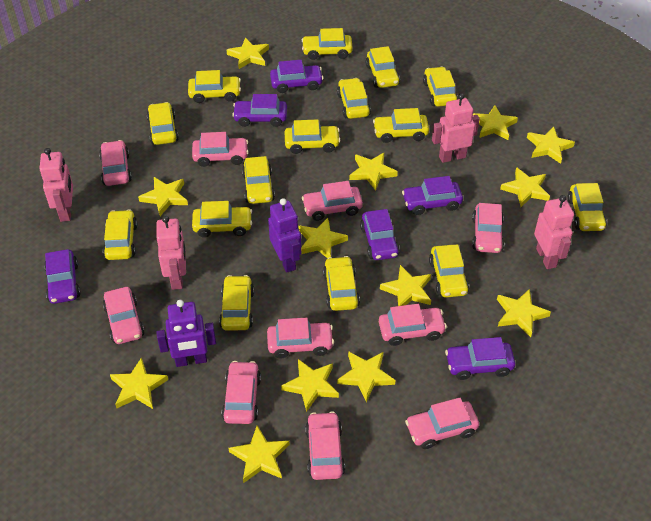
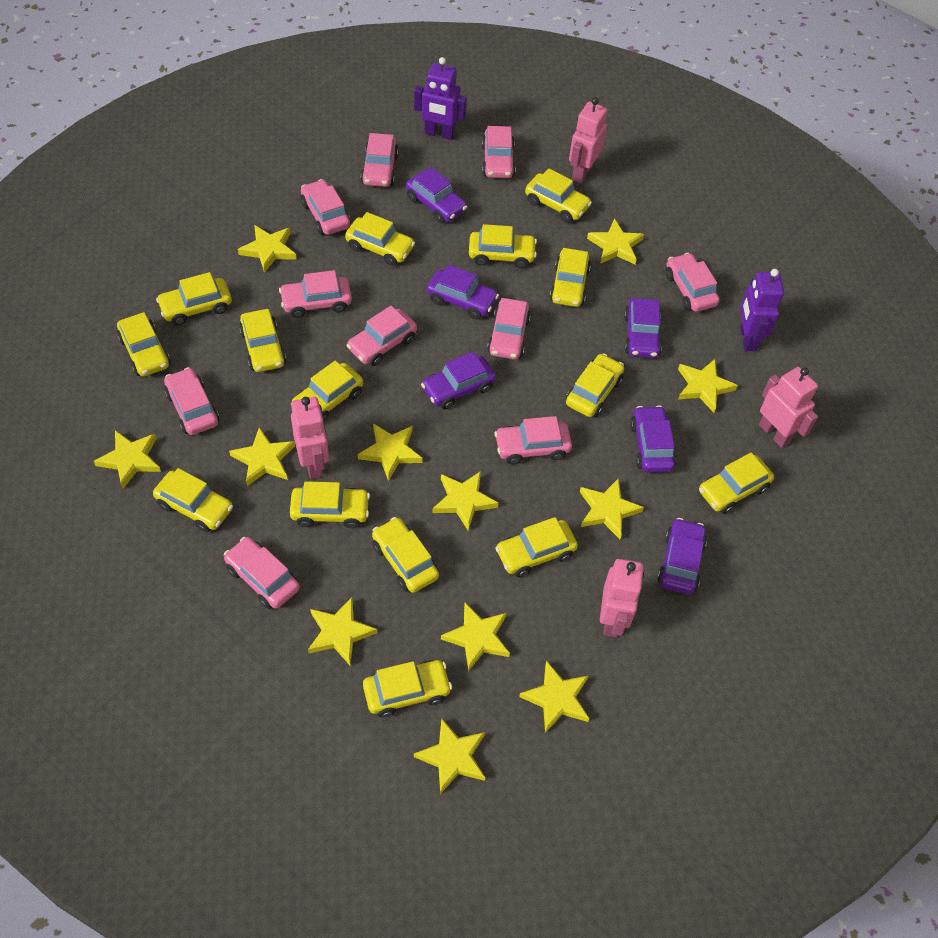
yellow star: 13 -> 12

